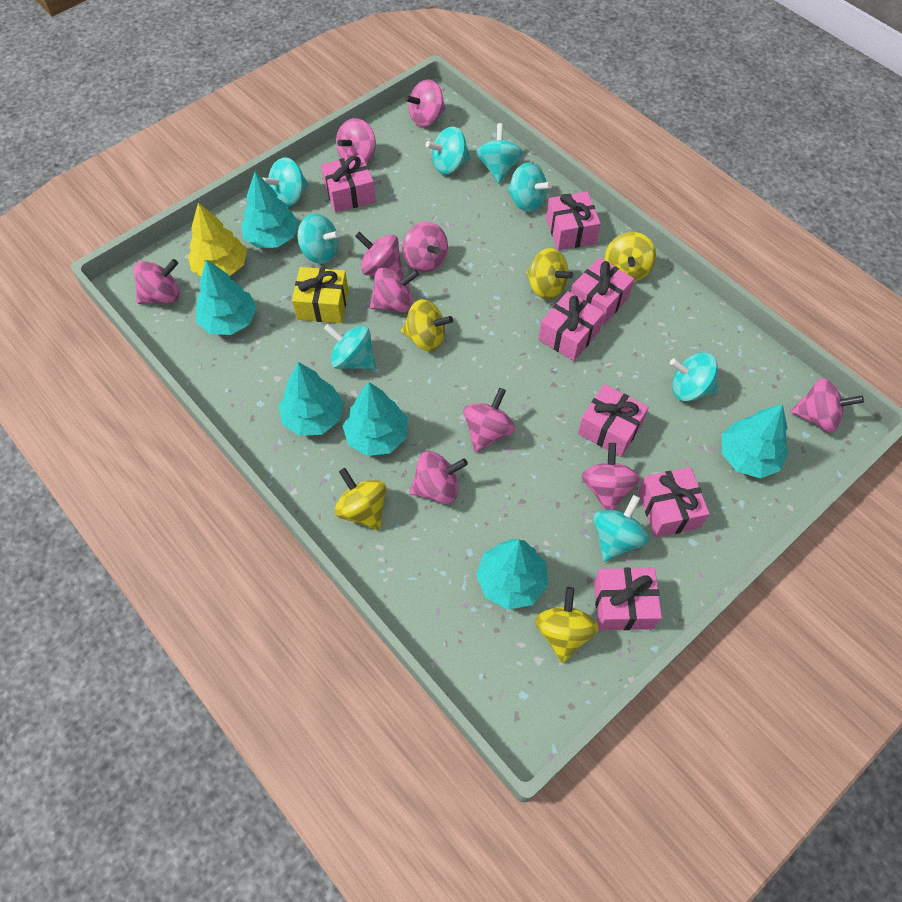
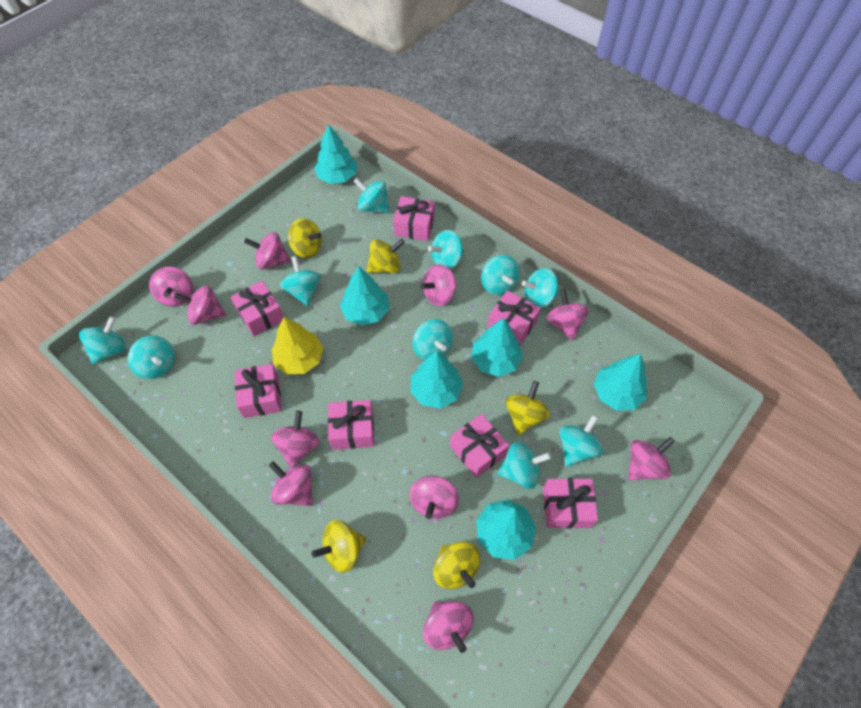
turquoise spinning top: 8 -> 10
yellow gift: 1 -> 0

